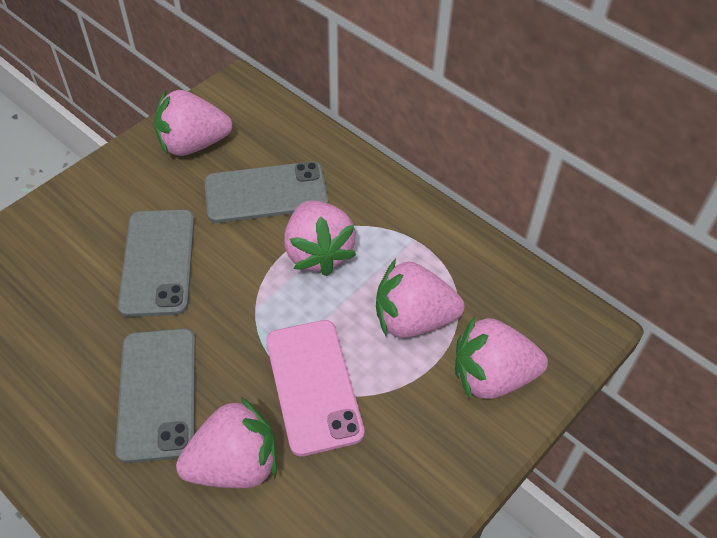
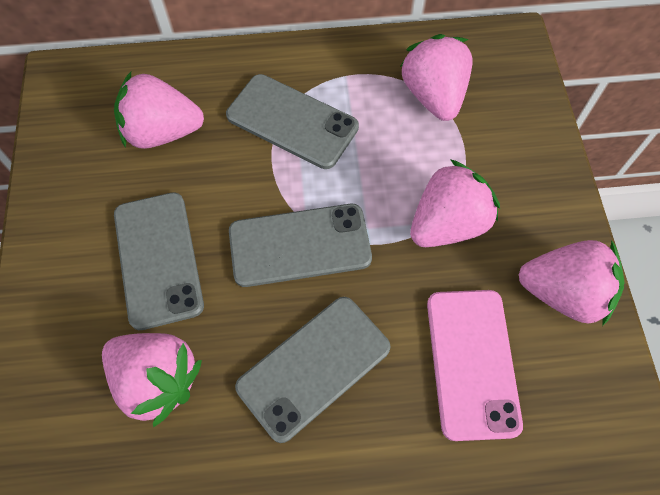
grey phone: 3 -> 4

